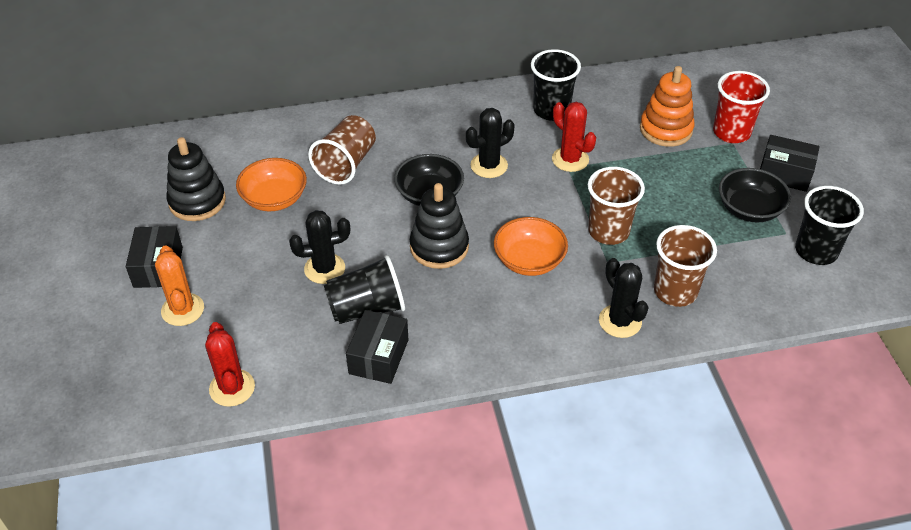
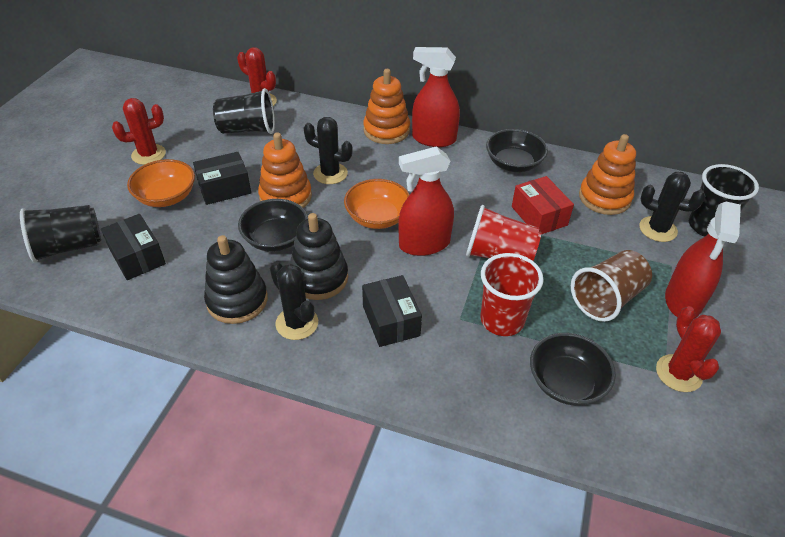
black bowl: 2 -> 3
brown cup: 3 -> 1
orange cactus: 1 -> 0
orange stacking toy: 1 -> 3
red box: 0 -> 1
red cactus: 2 -> 3
red cup: 1 -> 2
red spray bottle: 0 -> 3

